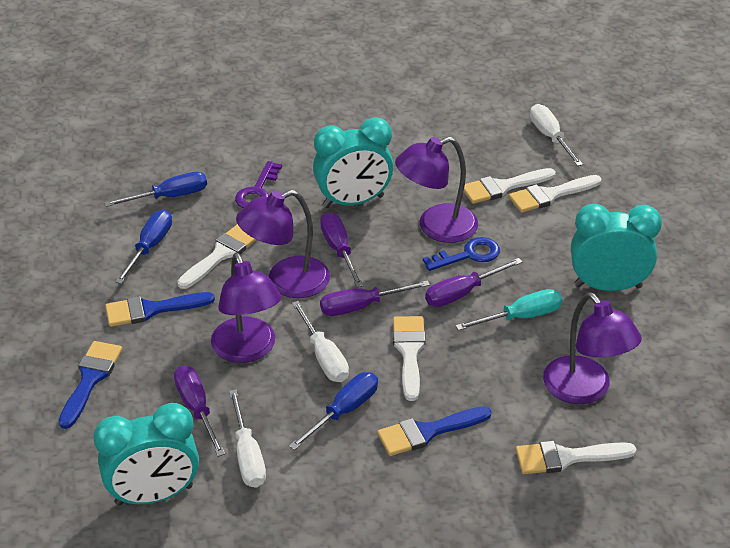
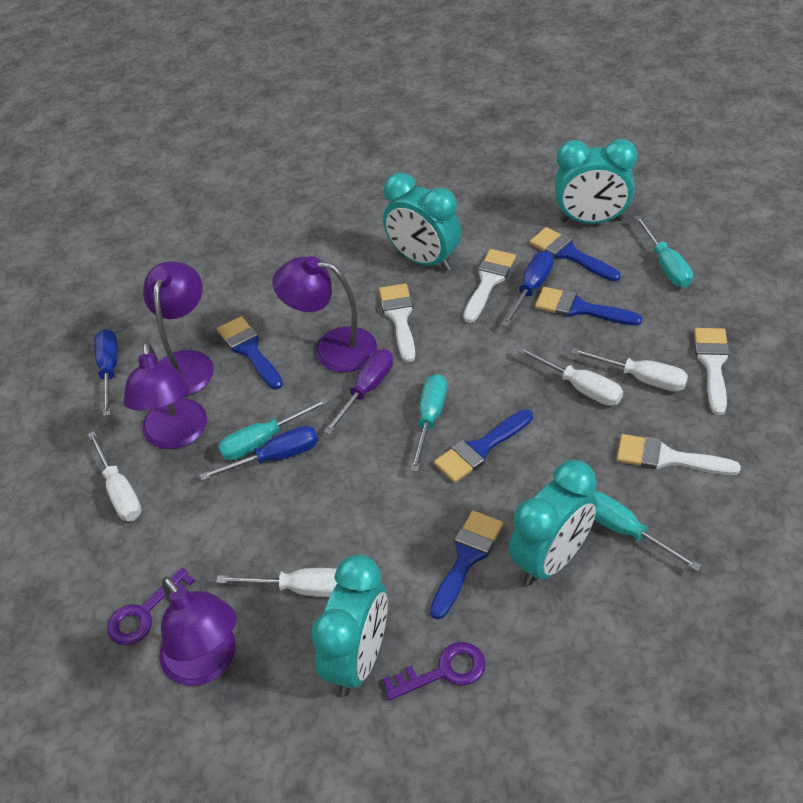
blue brush: 3 -> 5
blue key: 1 -> 0
purple key: 1 -> 2
purple screwdriver: 4 -> 1
turquoise clock: 3 -> 4
turquoise screwdriver: 1 -> 4
white brush: 5 -> 4
white screwdriver: 3 -> 4

